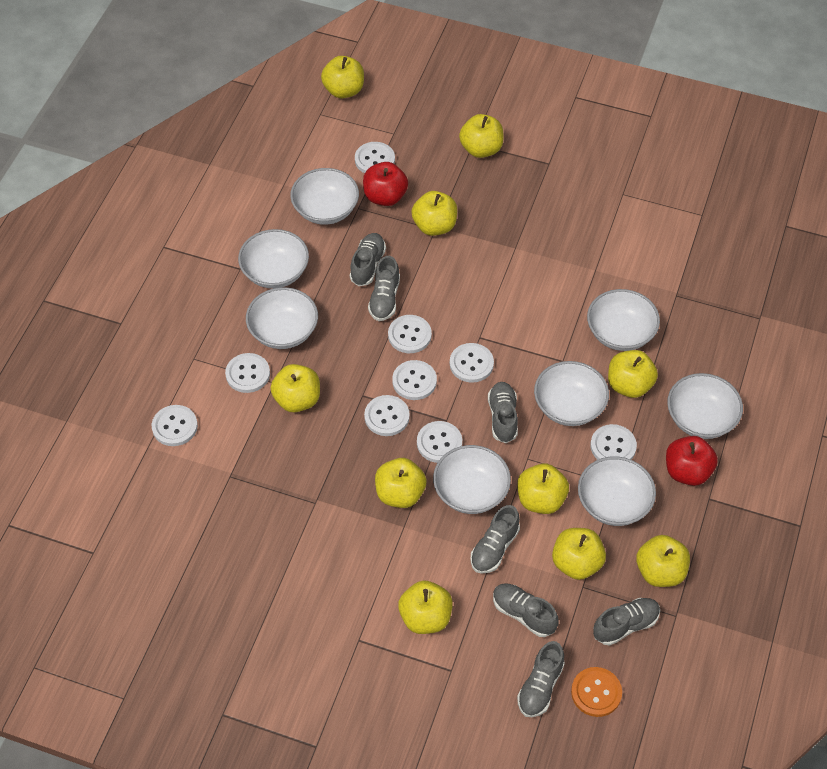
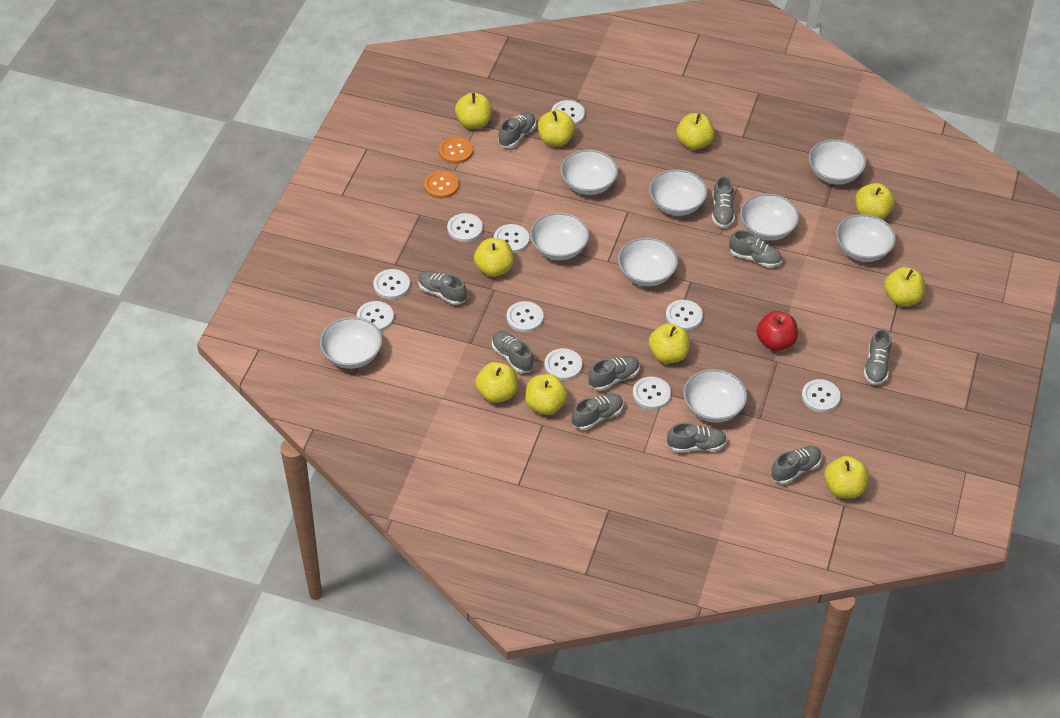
grey shoe: 7 -> 10
orange button: 1 -> 2
red apple: 2 -> 1
white bowl: 8 -> 9
white button: 9 -> 10

